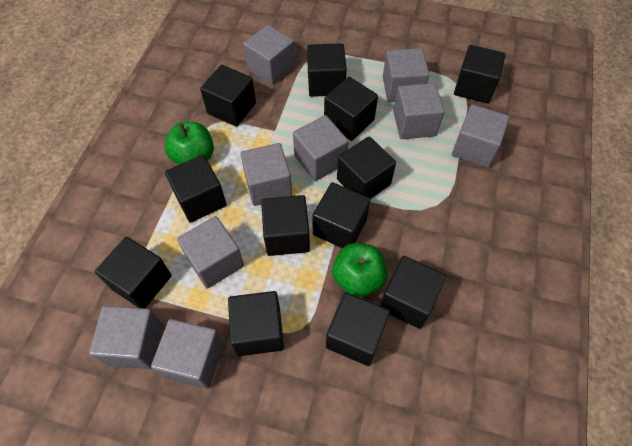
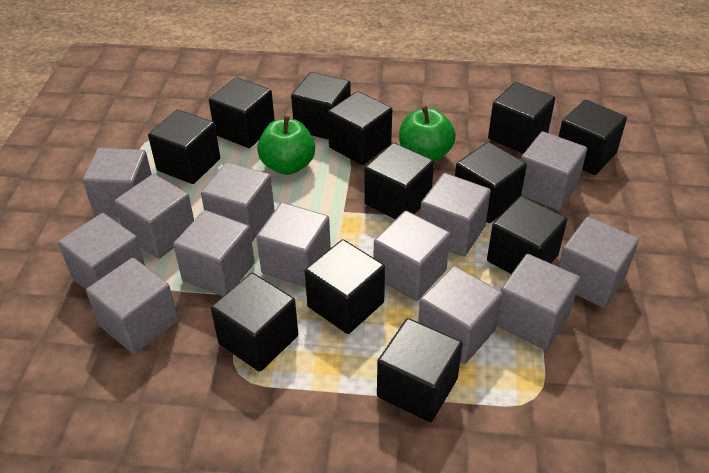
grey cube: 9 -> 13

